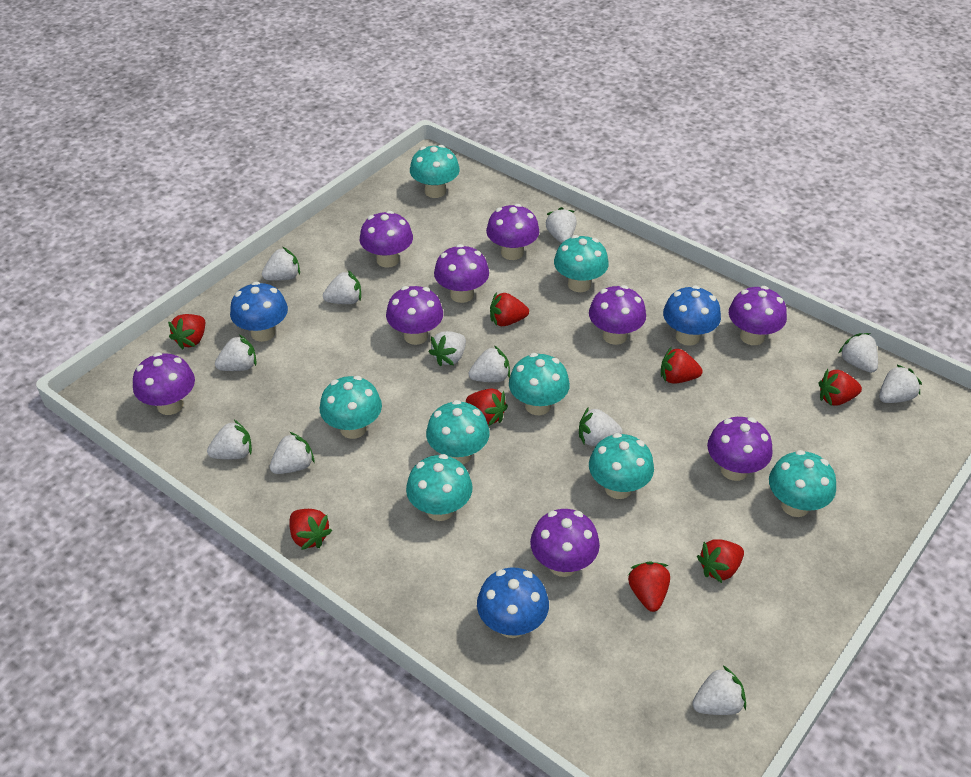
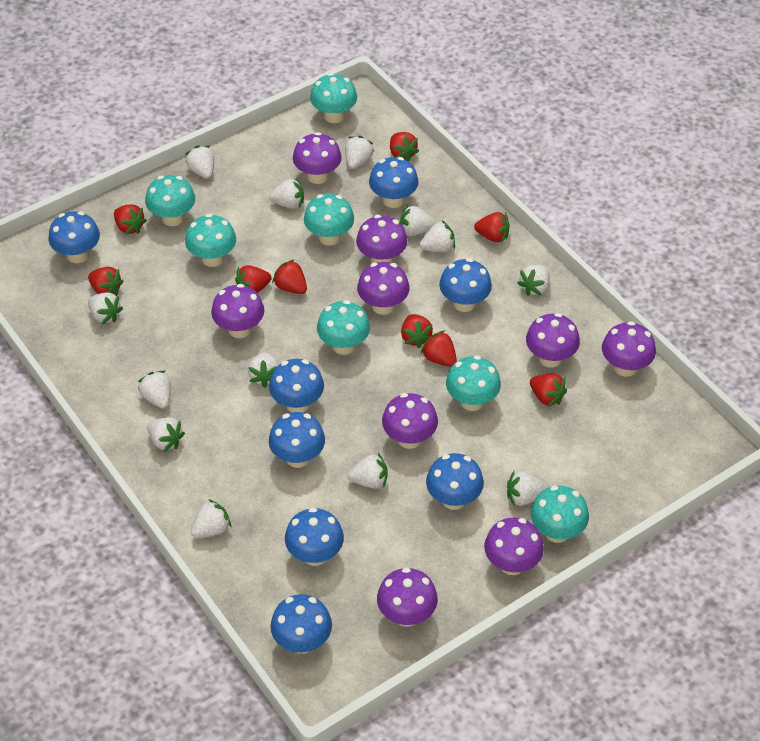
blue mushroom: 3 -> 8
red strawberry: 8 -> 9
turquoise mushroom: 8 -> 7
white strawberry: 12 -> 13

